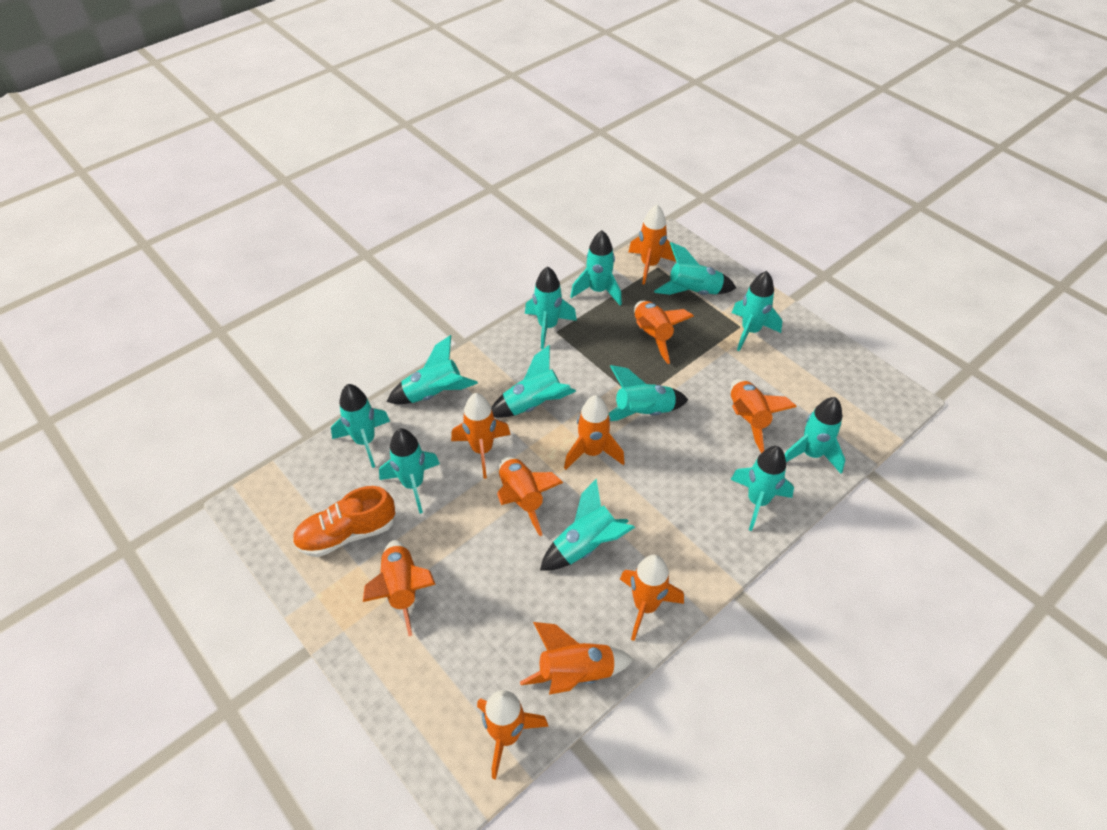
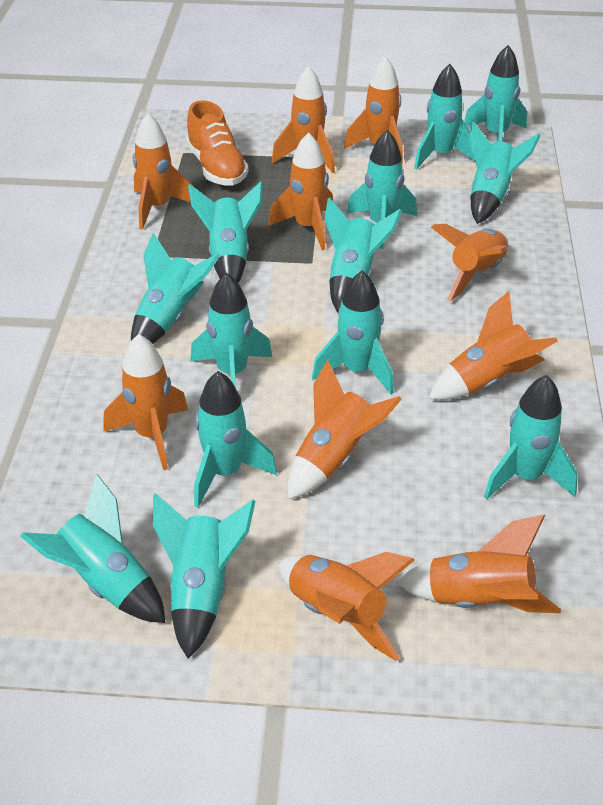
turquoise rocket: 12 -> 13

